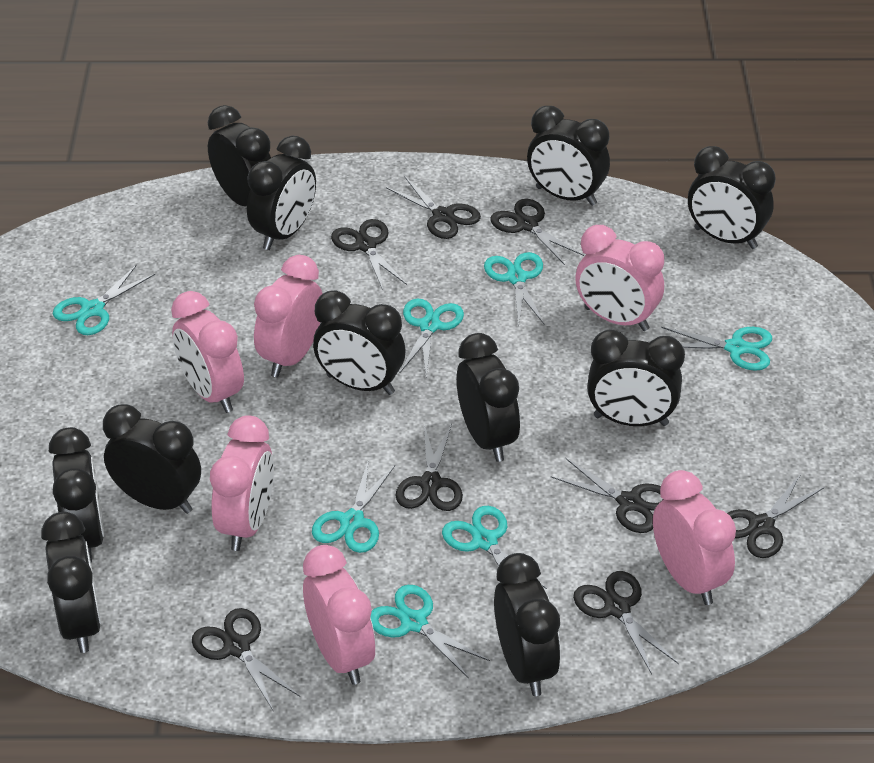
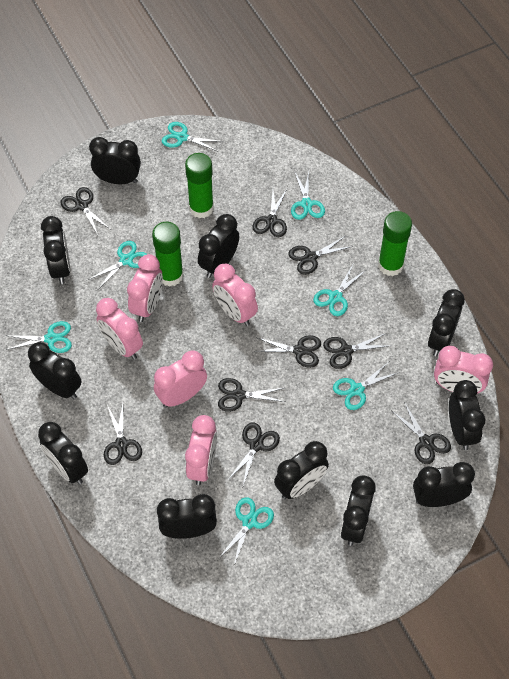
black scissors: 8 -> 9
green glue stick: 0 -> 3

